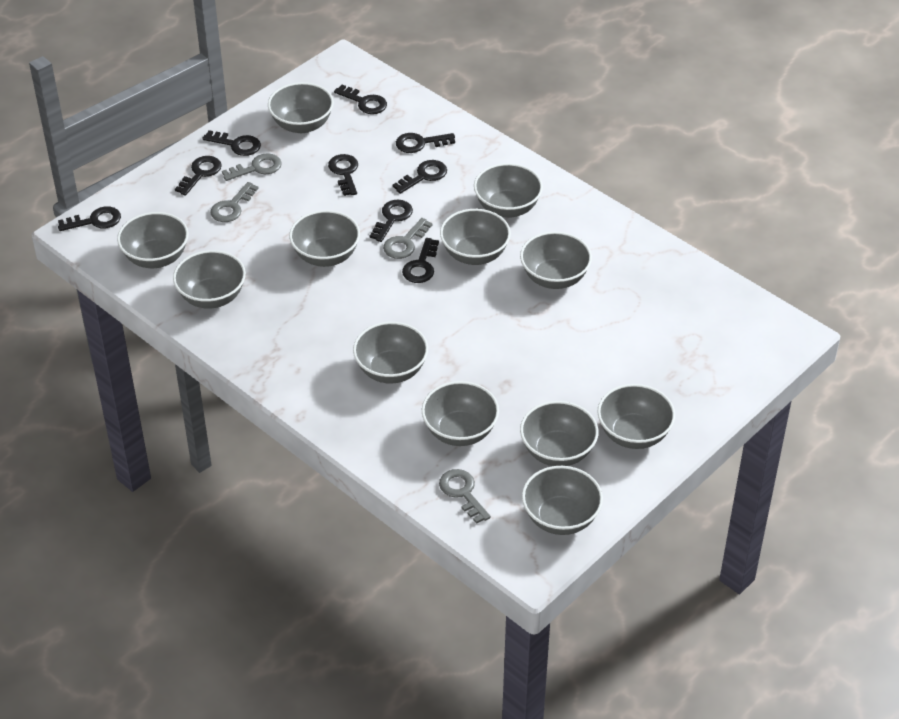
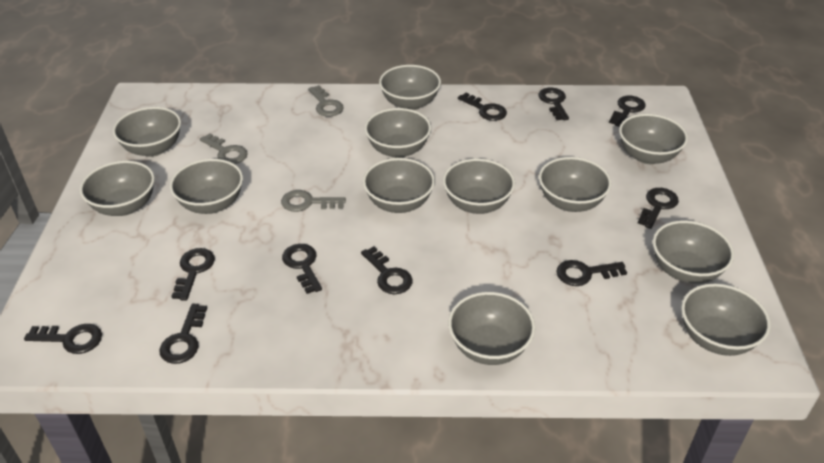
black key: 9 -> 10
grey key: 4 -> 3

